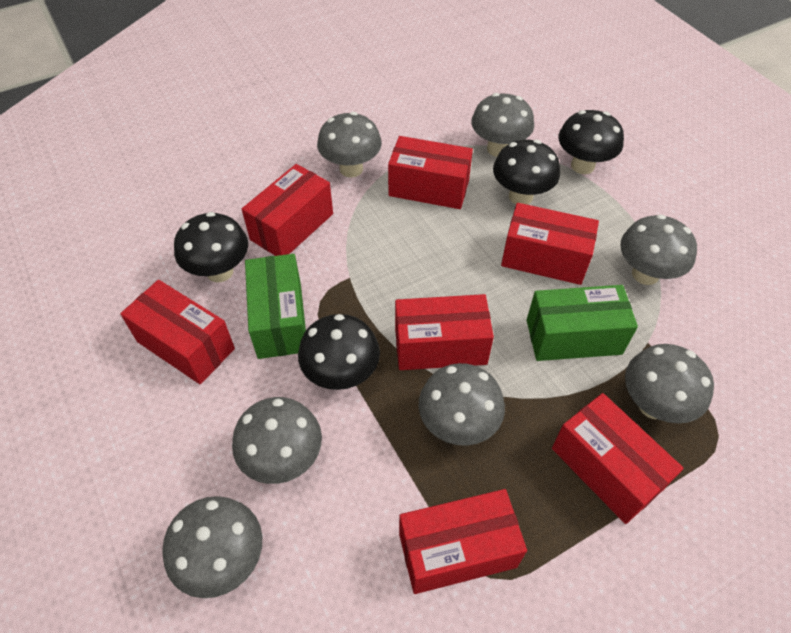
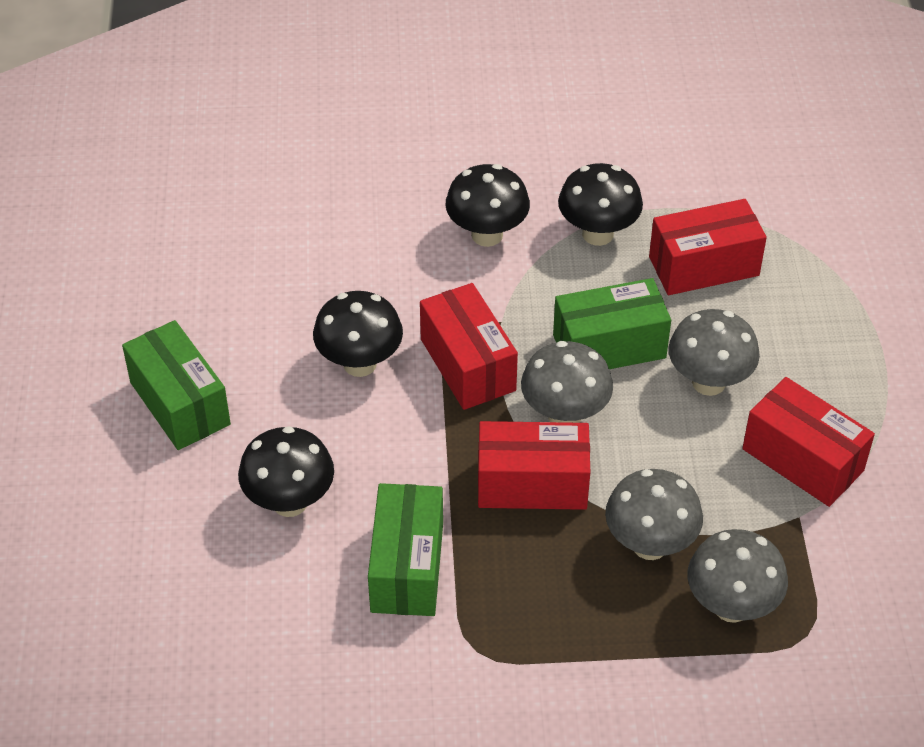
green box: 2 -> 3
grey mushroom: 7 -> 4
red box: 7 -> 4

